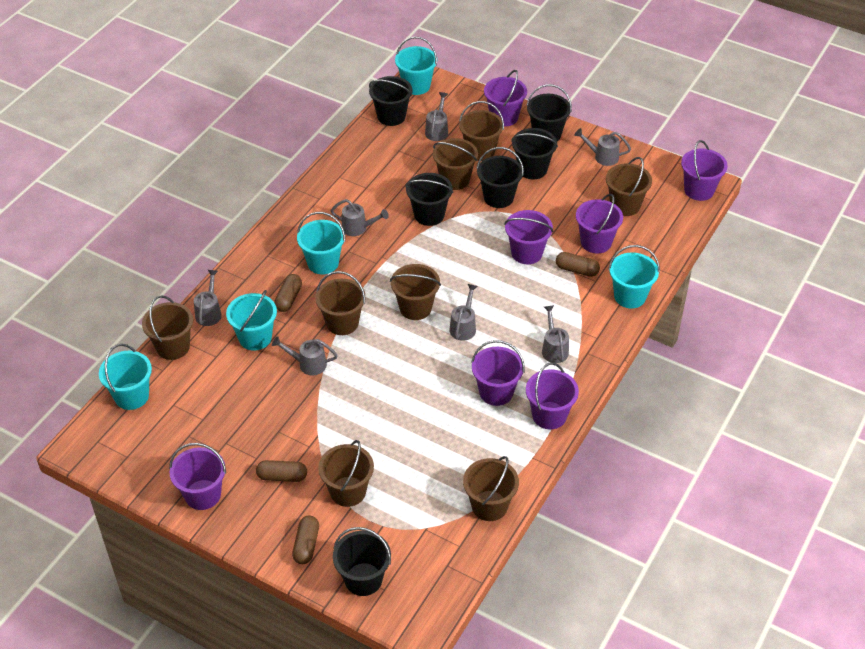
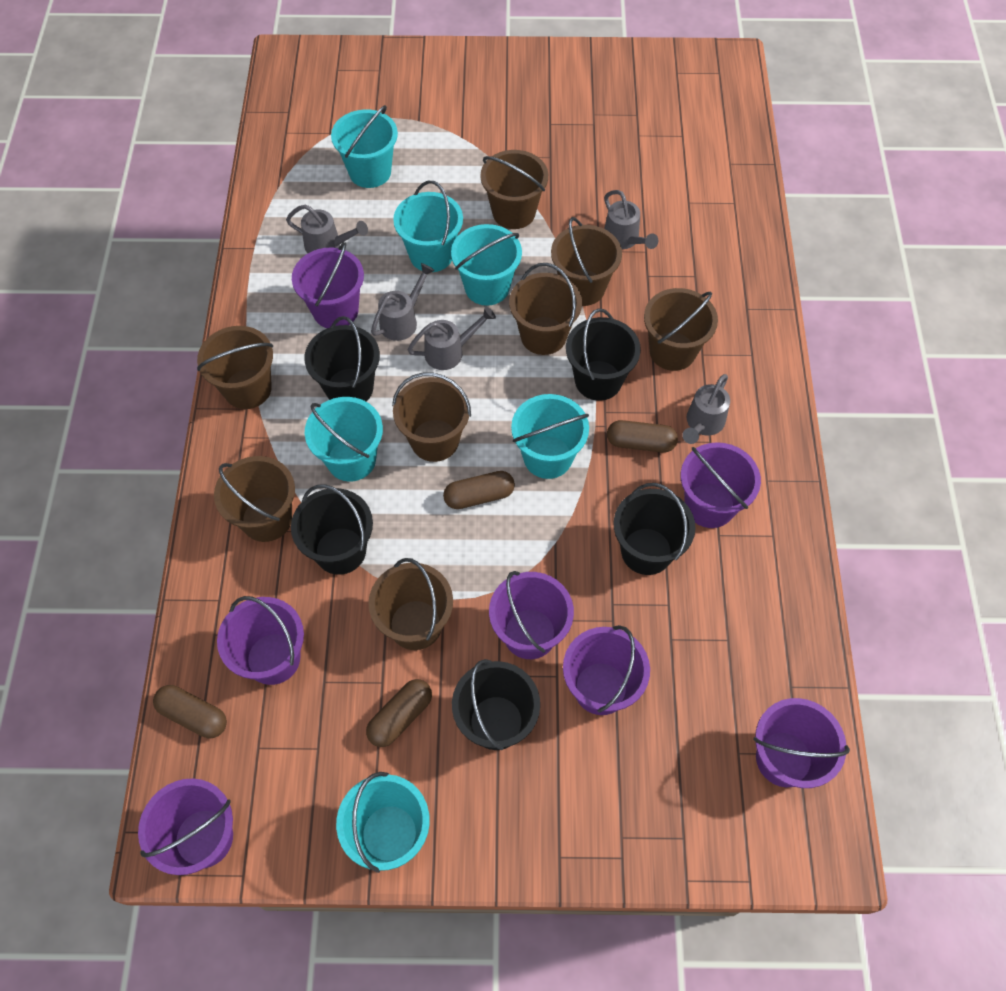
black bucket: 6 -> 5
grey watering can: 7 -> 5
turquoise bucket: 5 -> 6

